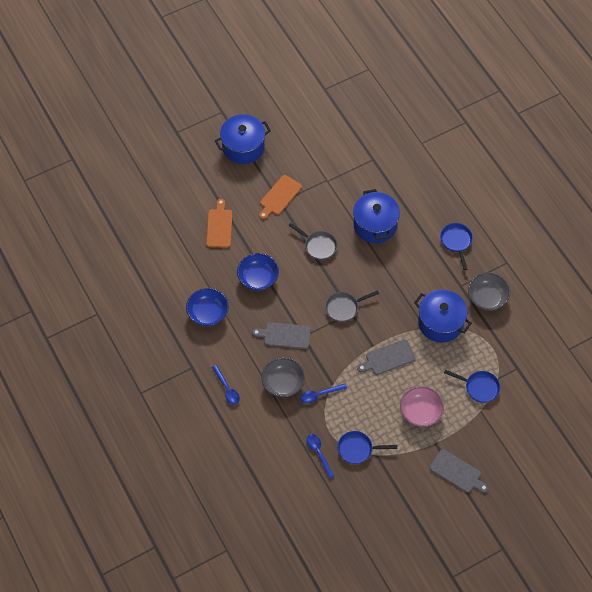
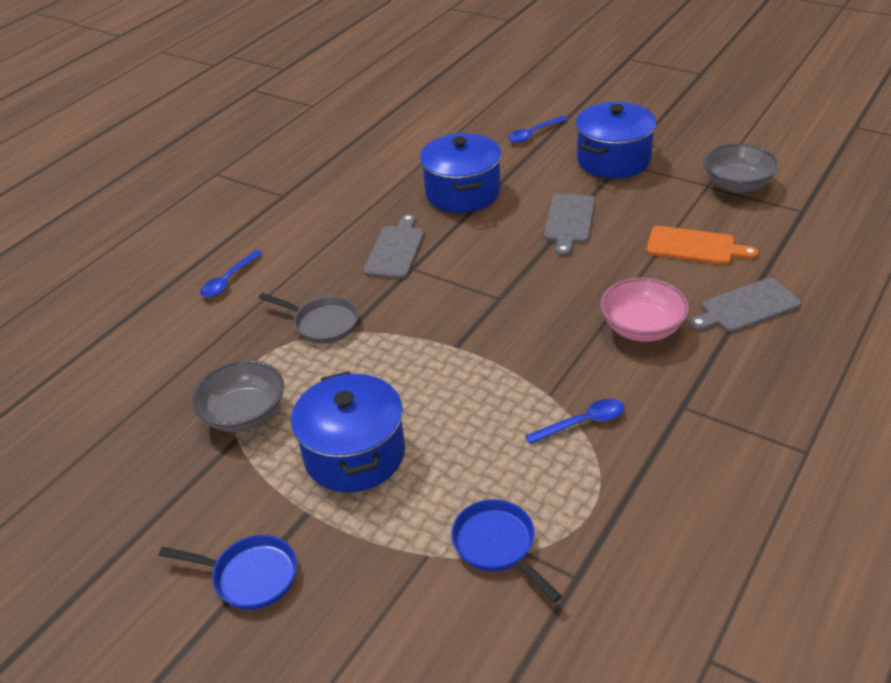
blue bowl: 2 -> 0
blue pan: 3 -> 2
grey pan: 2 -> 1
orange cutting board: 2 -> 1

